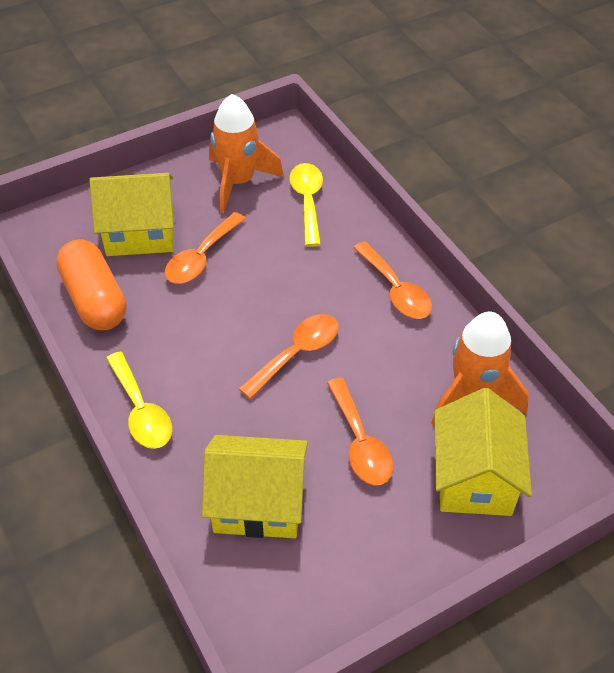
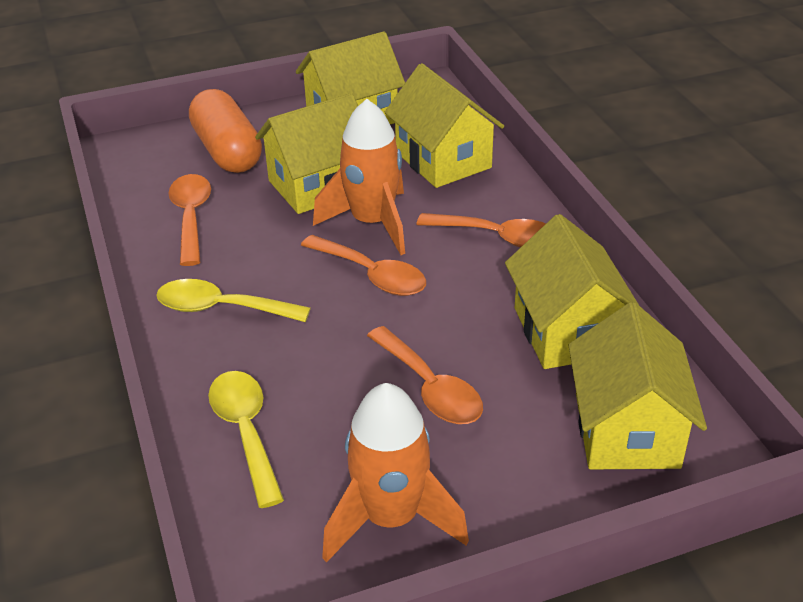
yellow house: 3 -> 5

